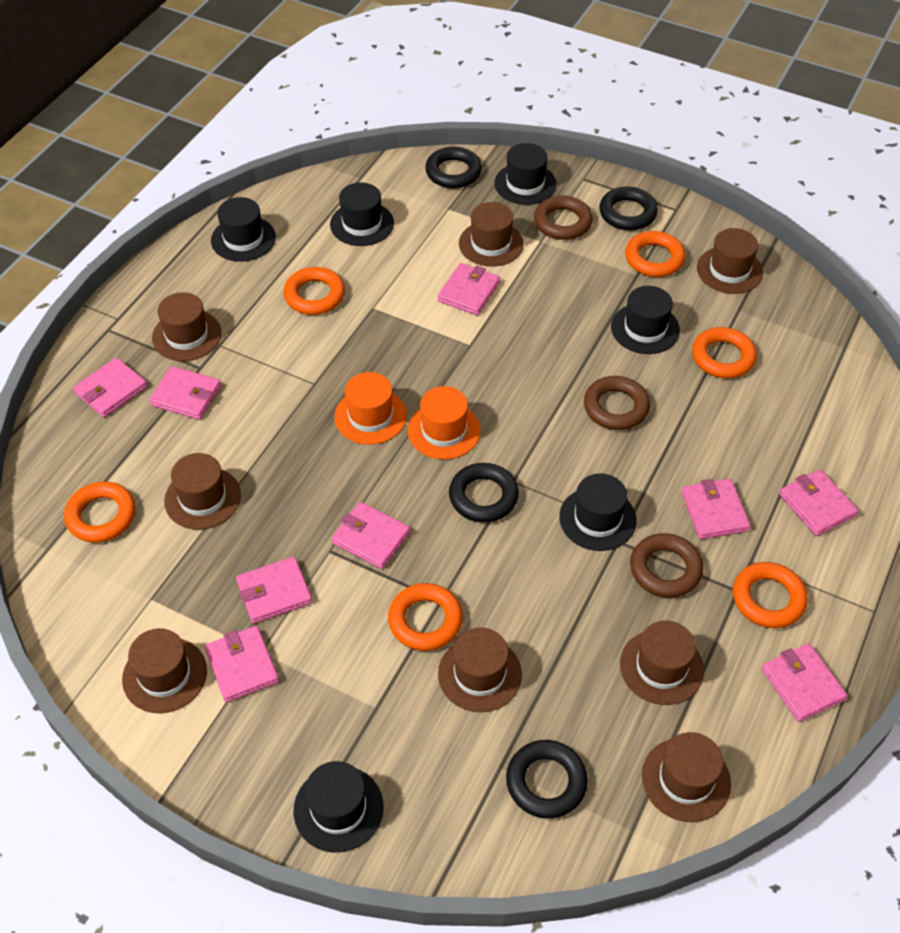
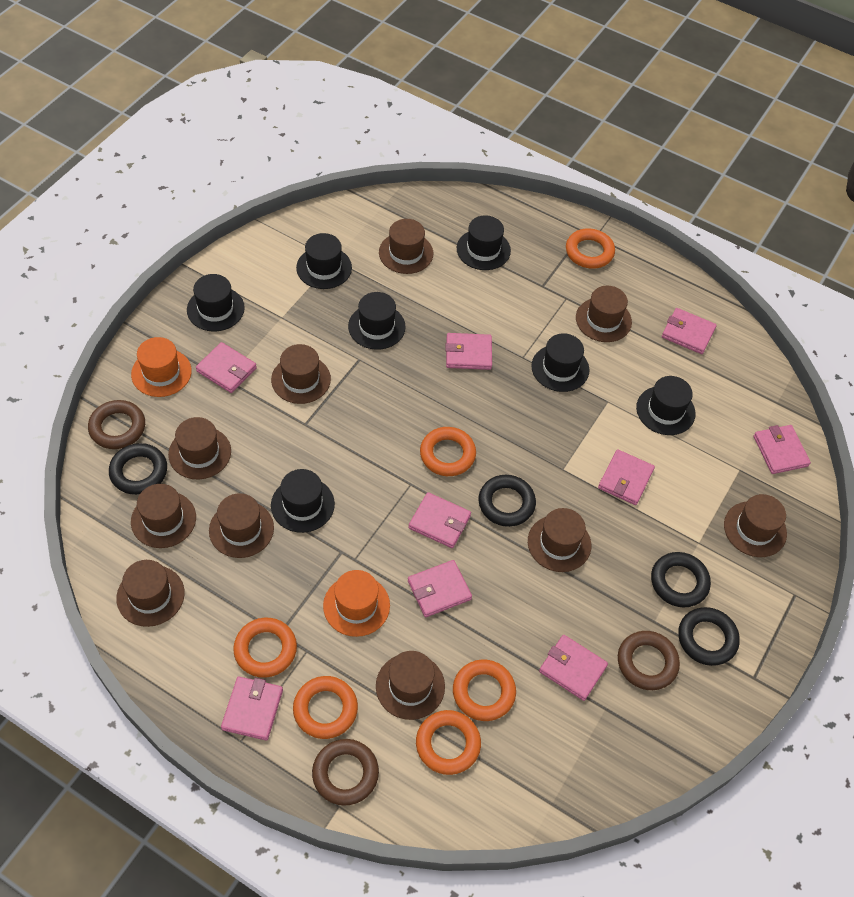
black hat: 6 -> 7
brown hat: 8 -> 10

